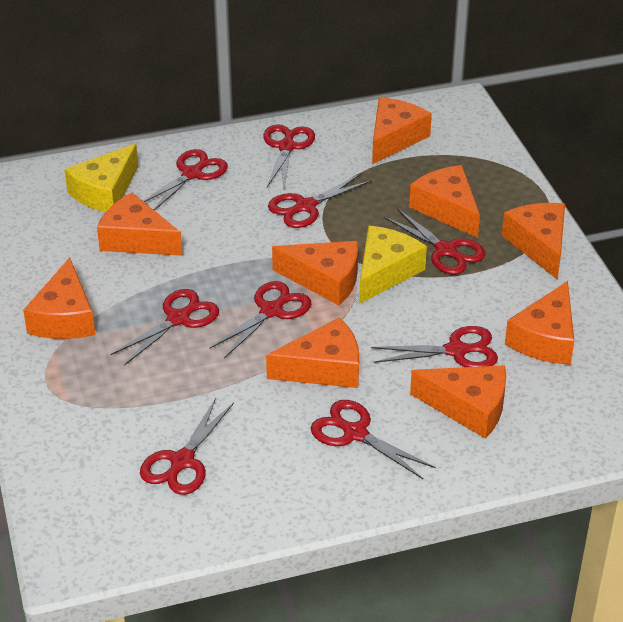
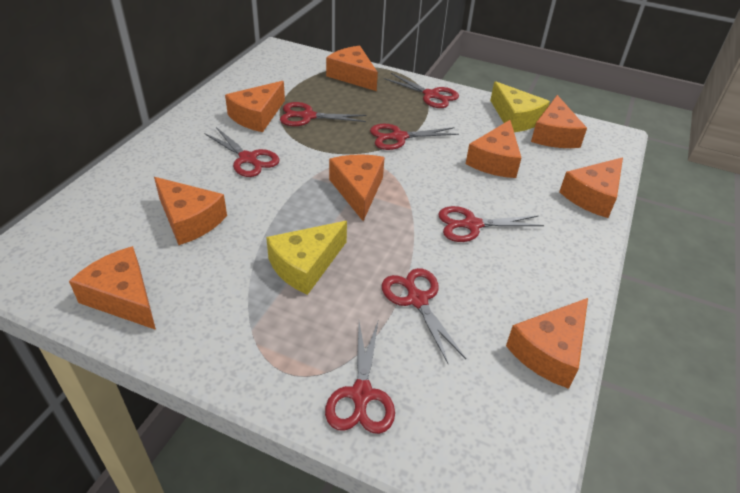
red scissors: 9 -> 7

